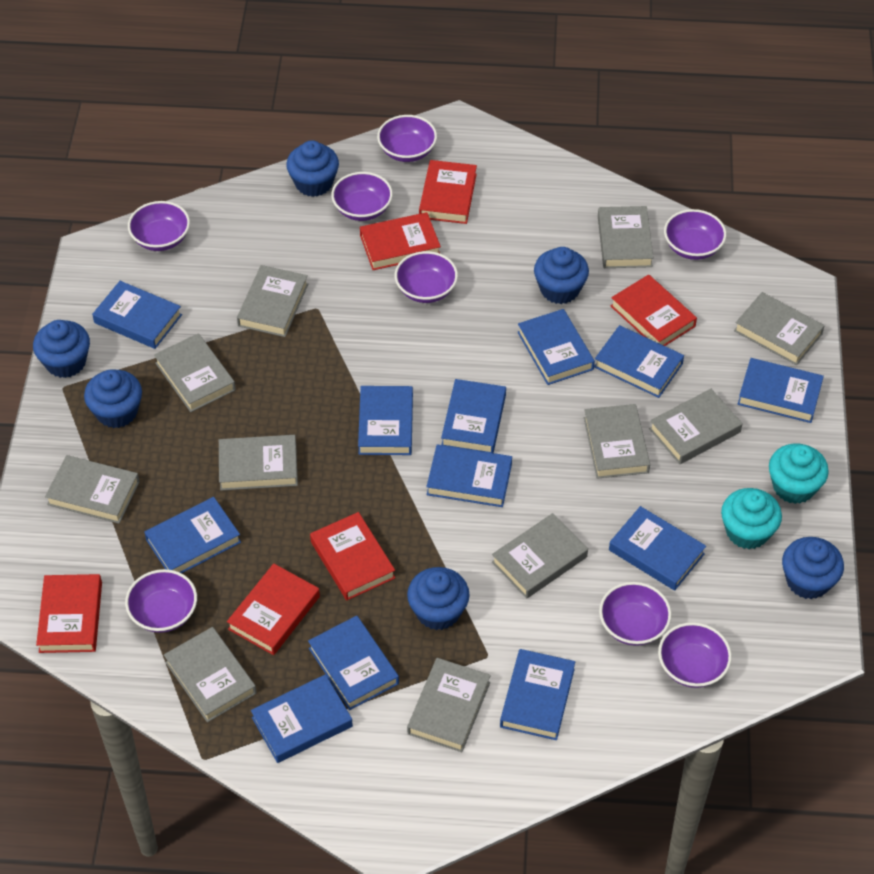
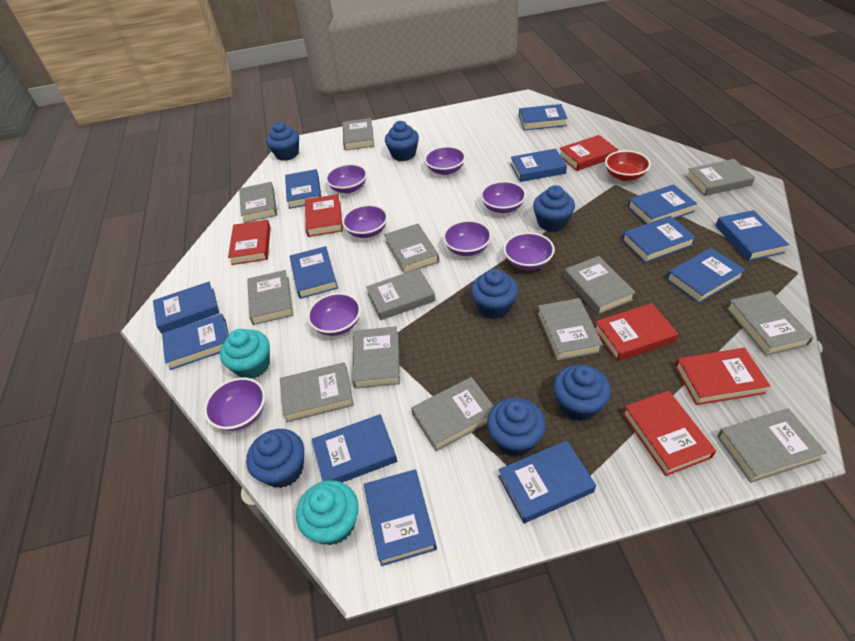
blue book: 12 -> 13
blue cupcake: 6 -> 7
grey book: 11 -> 13
red bowl: 0 -> 1

